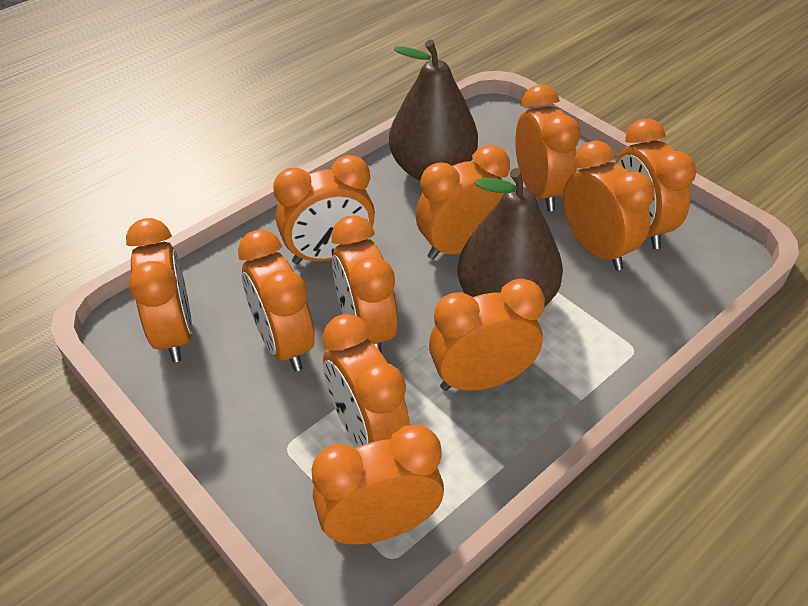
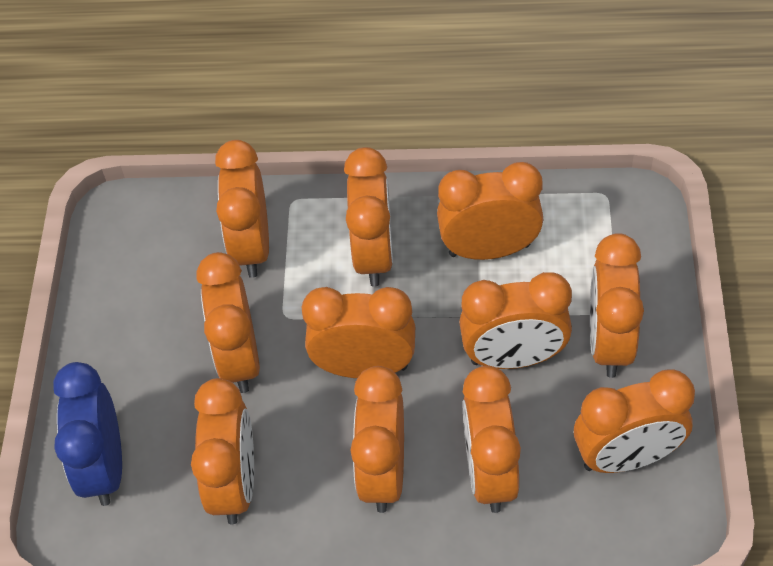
blue clock: 0 -> 1
brown pear: 2 -> 0

